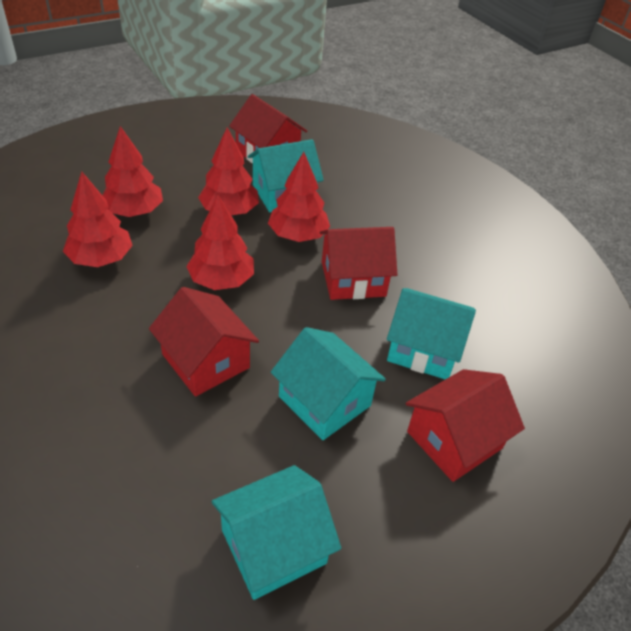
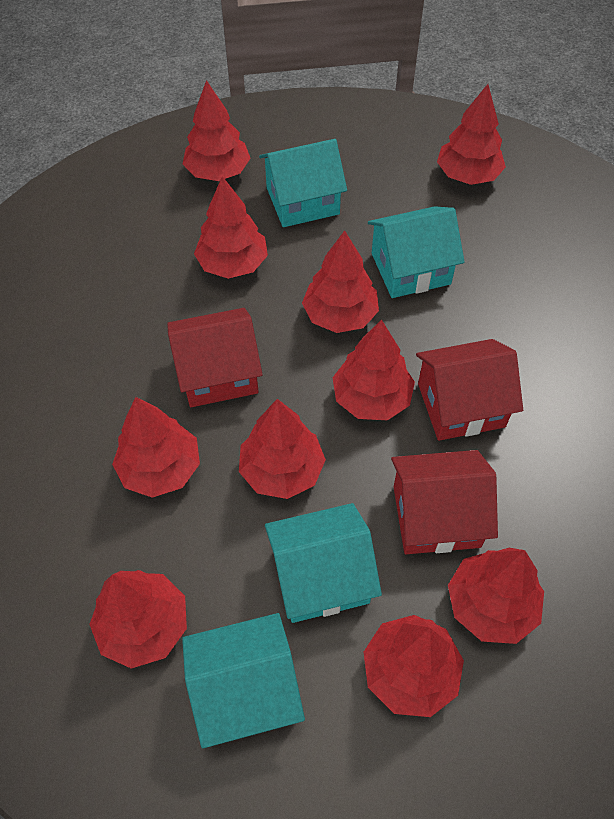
red house: 4 -> 3
red tree: 5 -> 10

